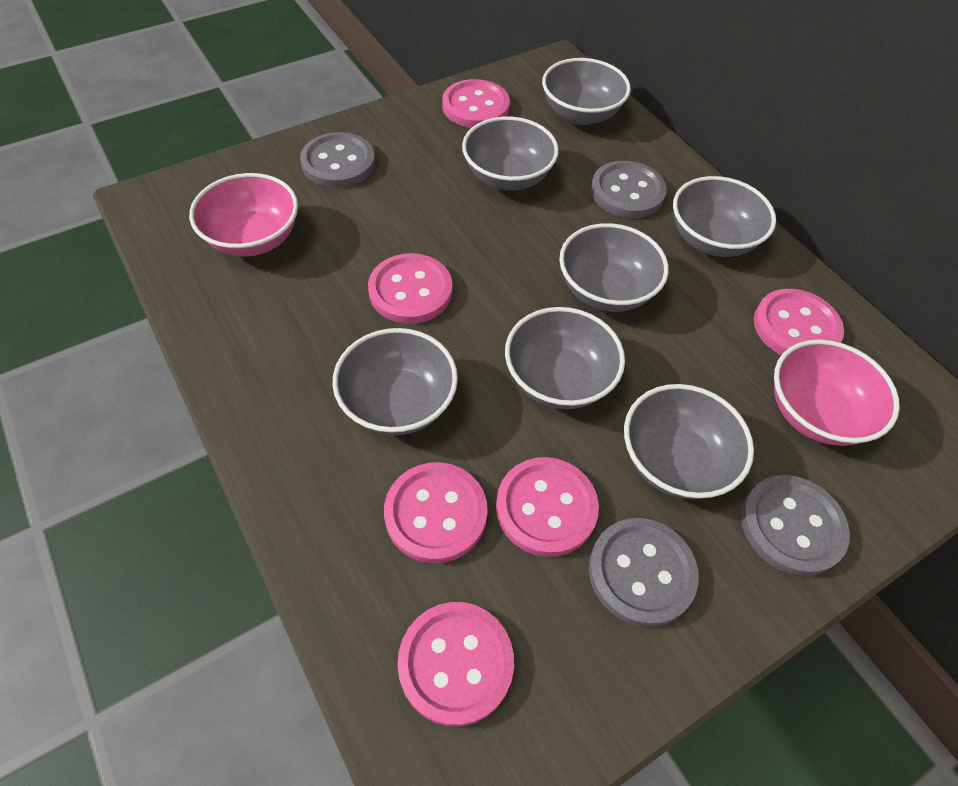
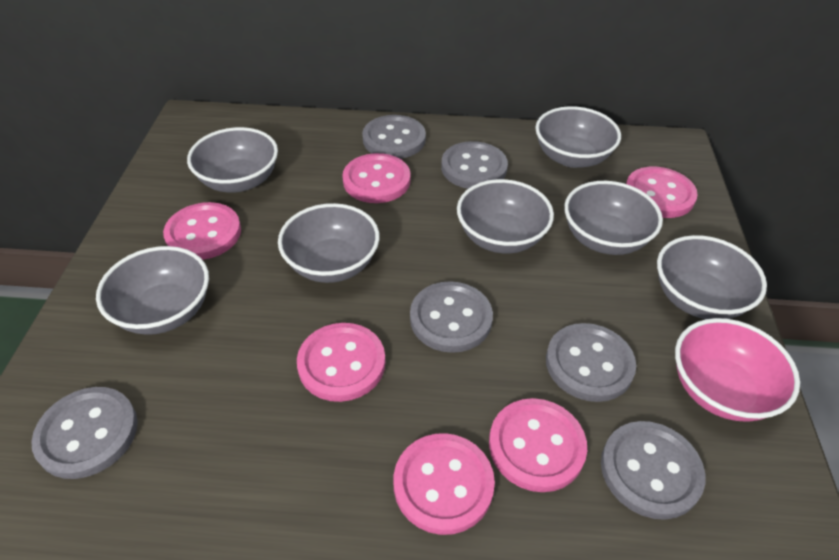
grey button: 4 -> 6
pink bowl: 2 -> 1

